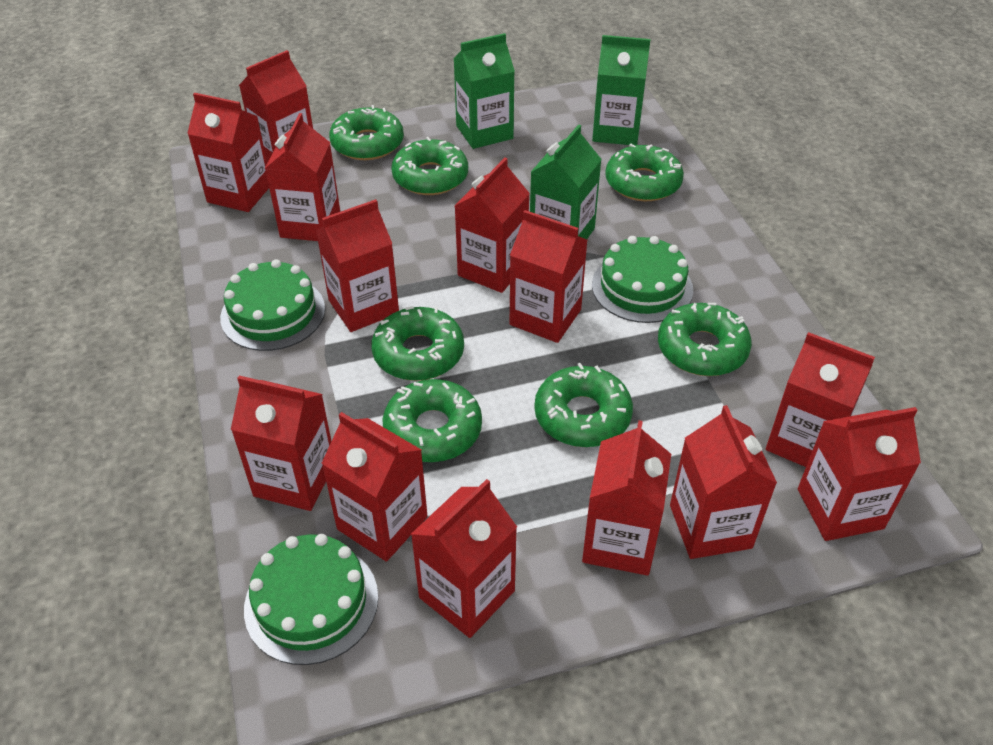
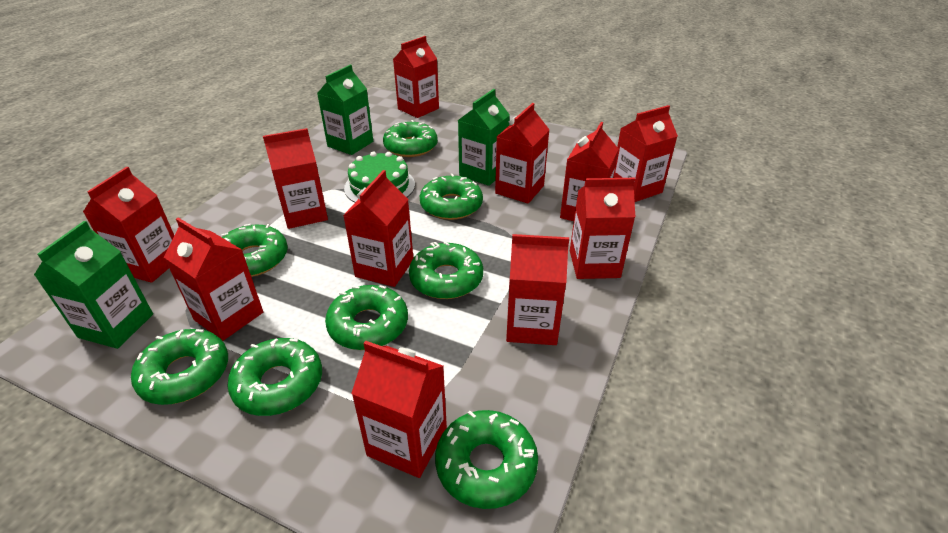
green cake: 3 -> 1
green donut: 7 -> 8
red carton: 13 -> 11

